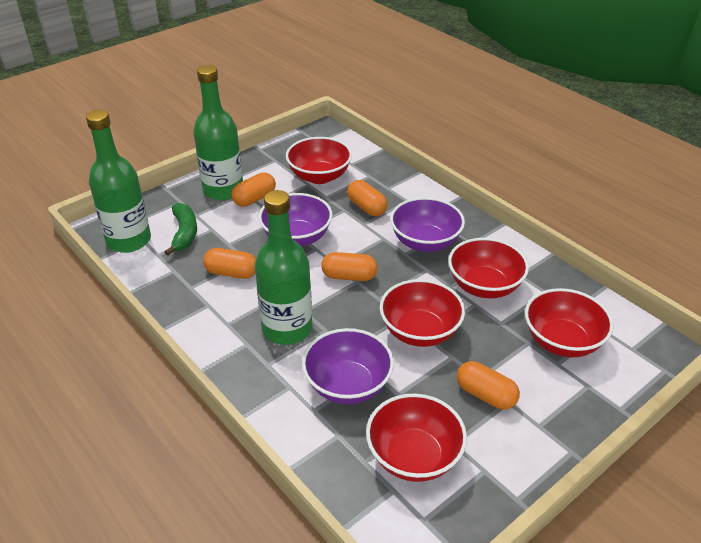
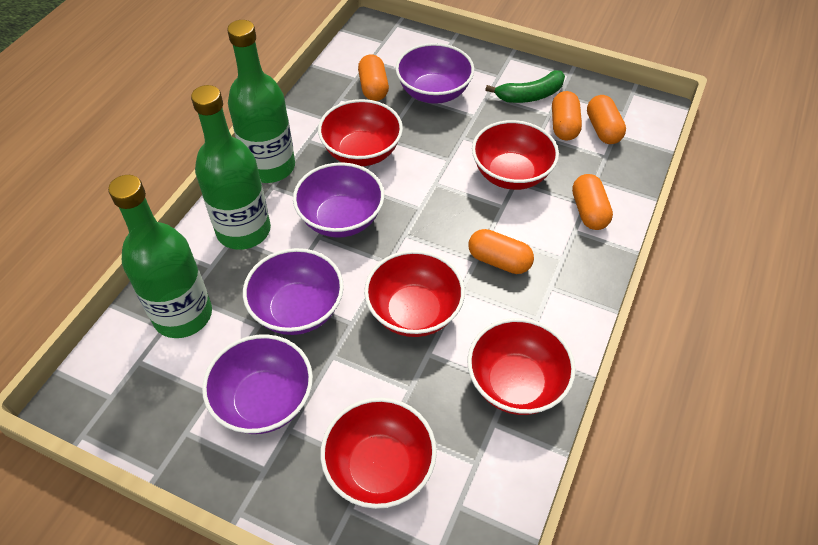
purple bowl: 3 -> 4

